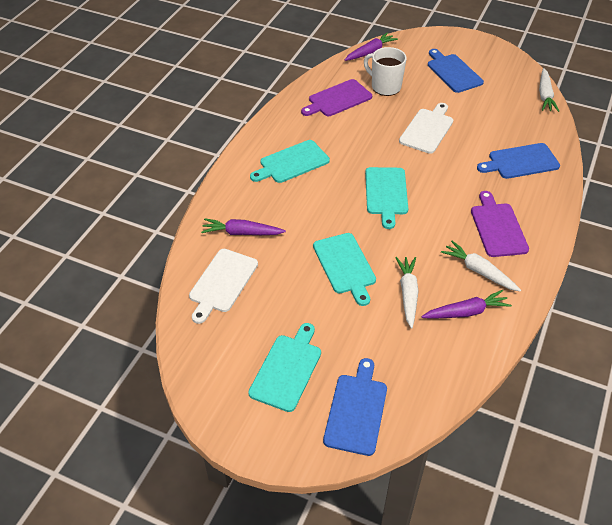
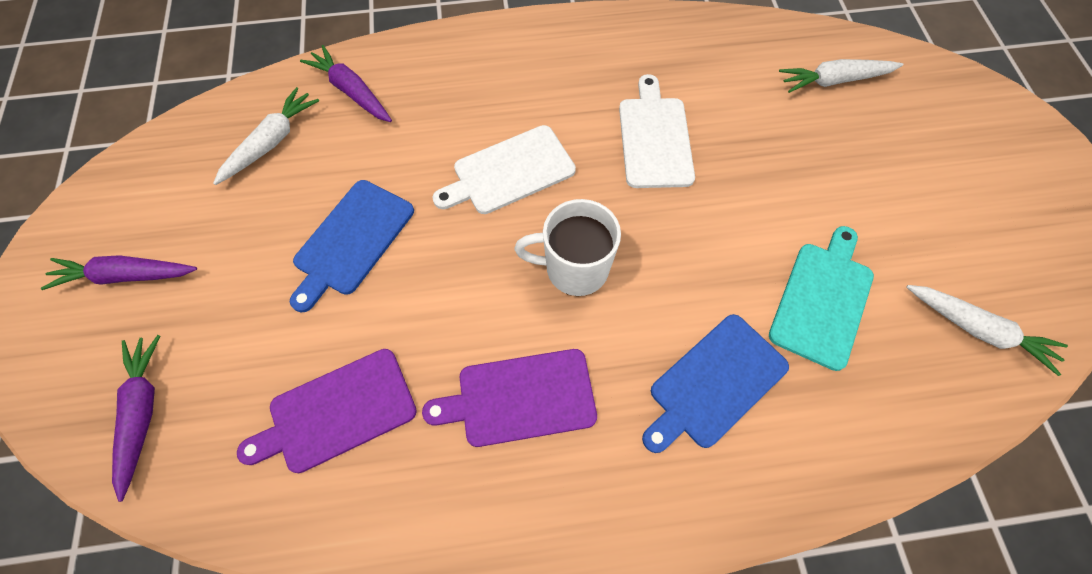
blue cutting board: 3 -> 2
turquoise cutting board: 4 -> 1

